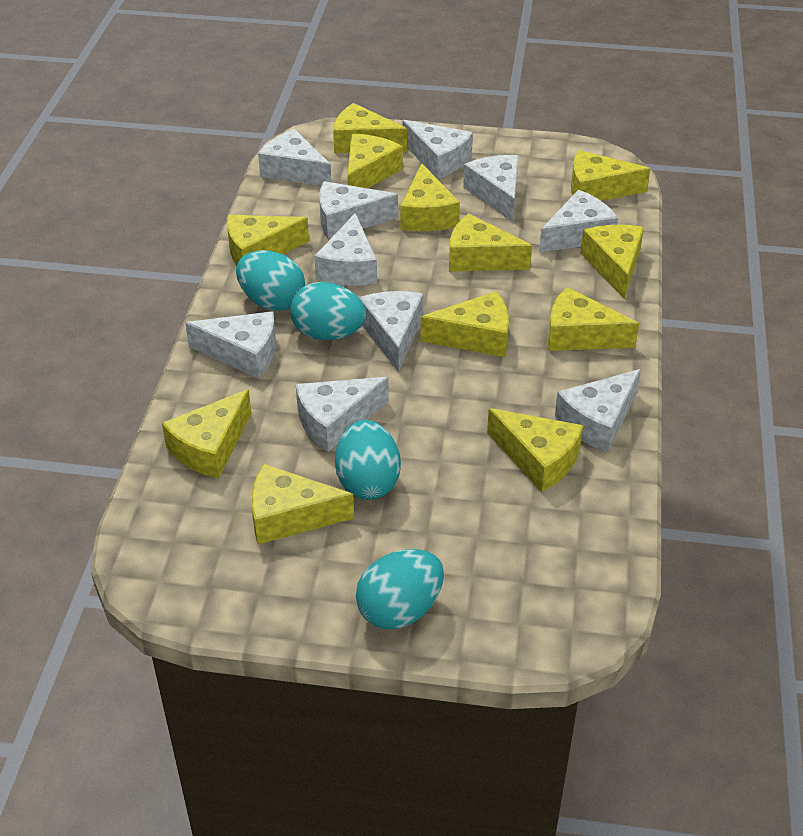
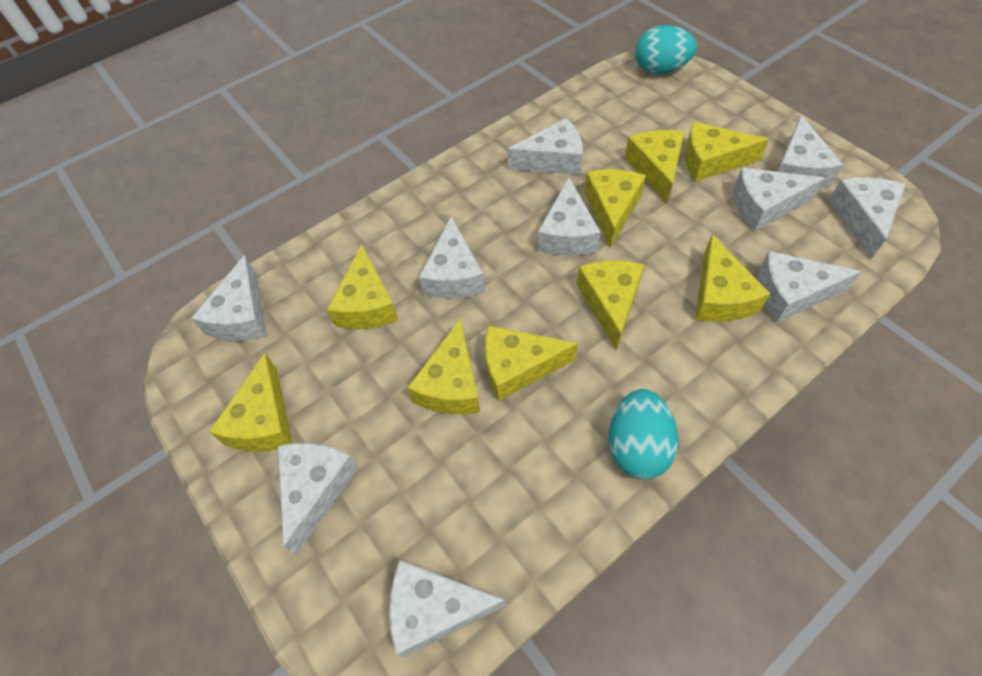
turquoise egg: 4 -> 2
yellow cheese: 12 -> 9

